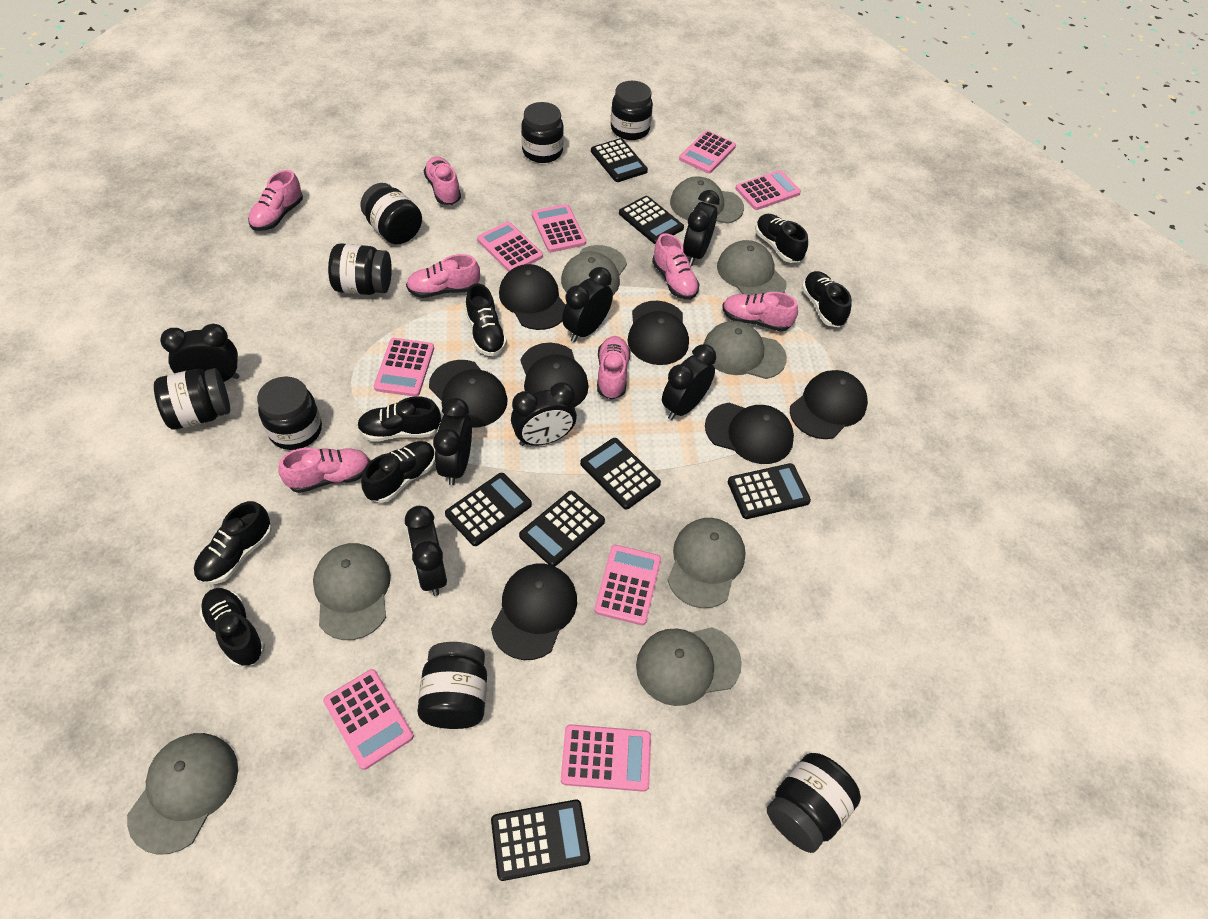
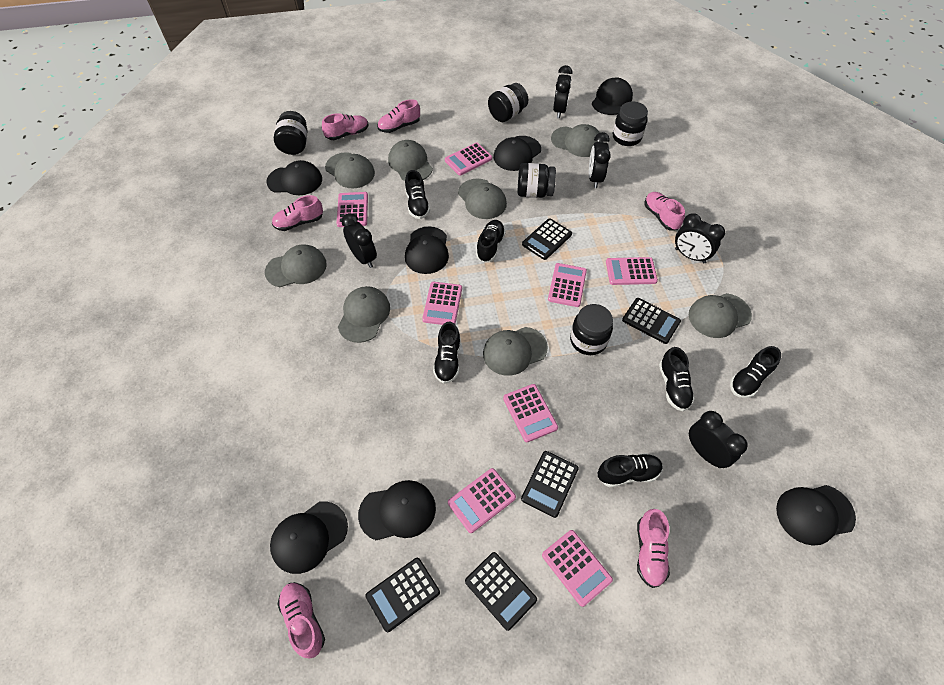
black calculator: 7 -> 5
black clock: 7 -> 5
black jar: 8 -> 5
black shoe: 7 -> 6
pink shoe: 7 -> 6

